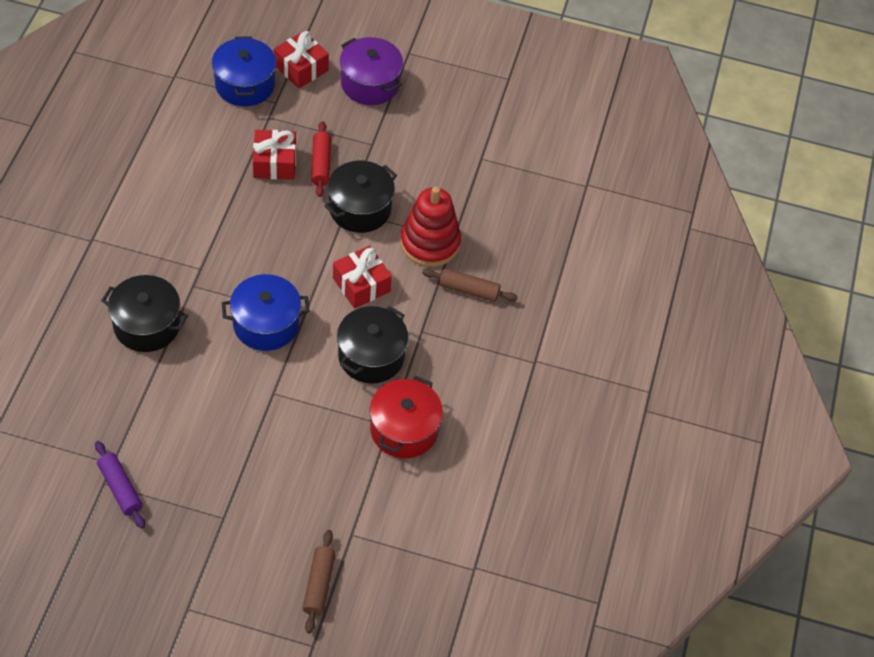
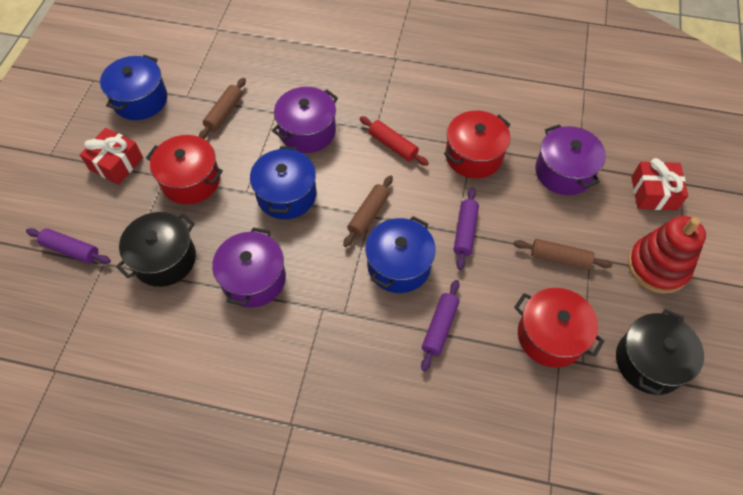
black pot: 3 -> 2
blue pot: 2 -> 3
brown rolling pin: 2 -> 3
purple pot: 1 -> 3
purple rolling pin: 1 -> 3
red gift: 3 -> 2
red pot: 1 -> 3

